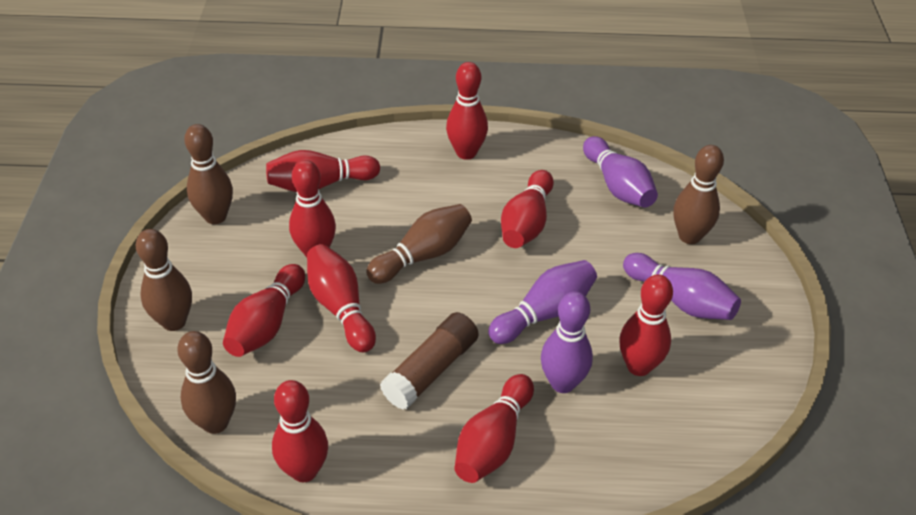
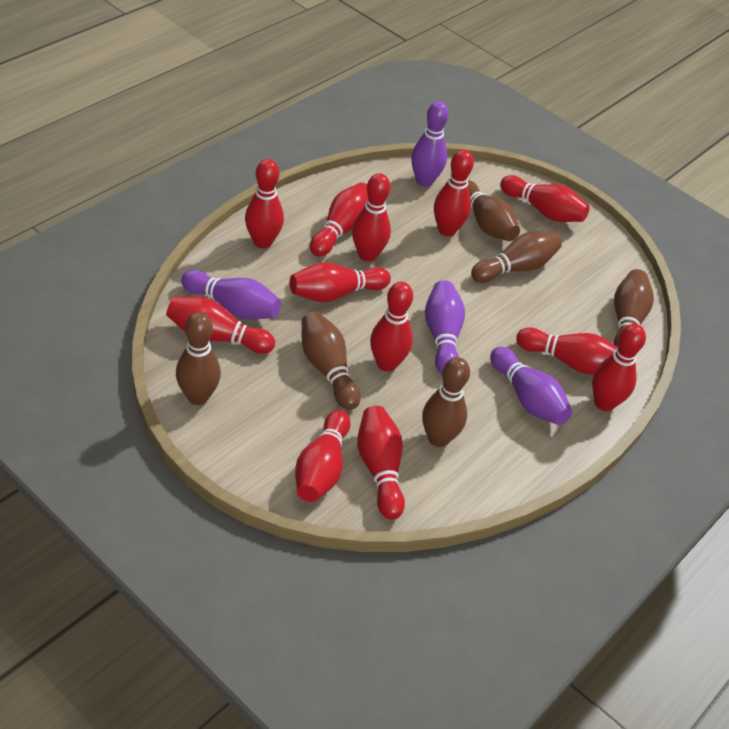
brown bowling pin: 5 -> 6
brown glue stick: 1 -> 0
red bowling pin: 9 -> 12

